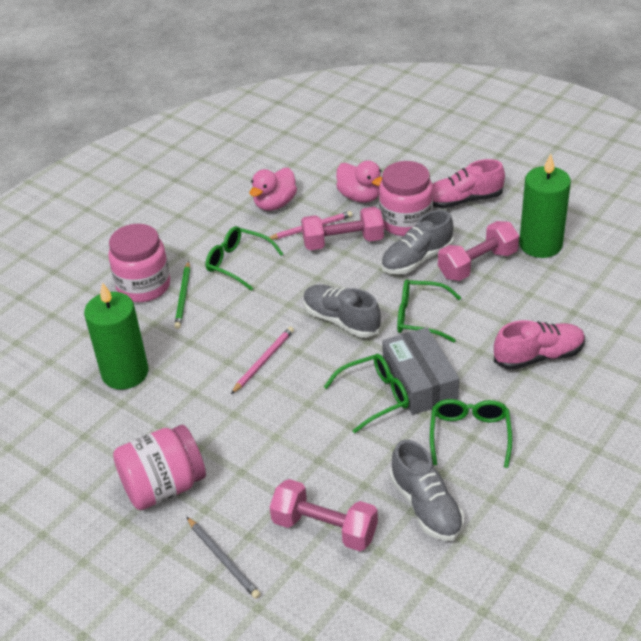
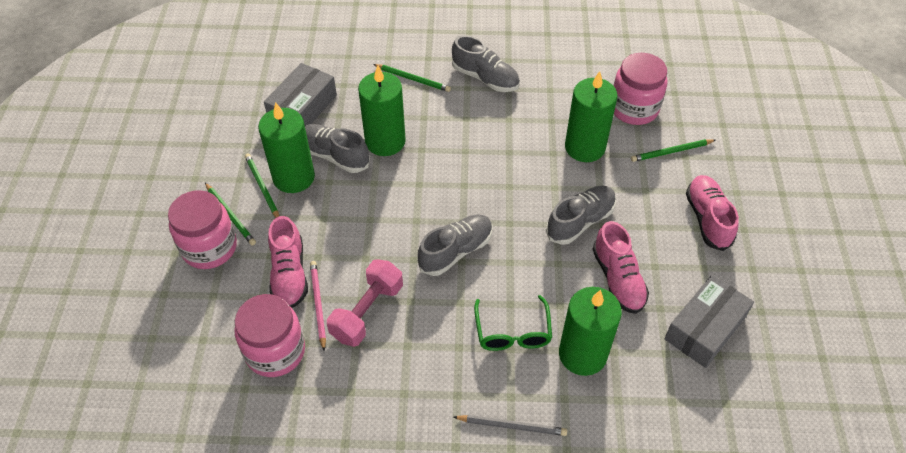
green candle: 2 -> 4
green glasses: 4 -> 1
green pencil: 1 -> 4
grey box: 1 -> 2
grey shoe: 3 -> 4
pink duck: 2 -> 0
pink dumbbell: 3 -> 1
pink pencil: 2 -> 1
pink shoe: 2 -> 3

